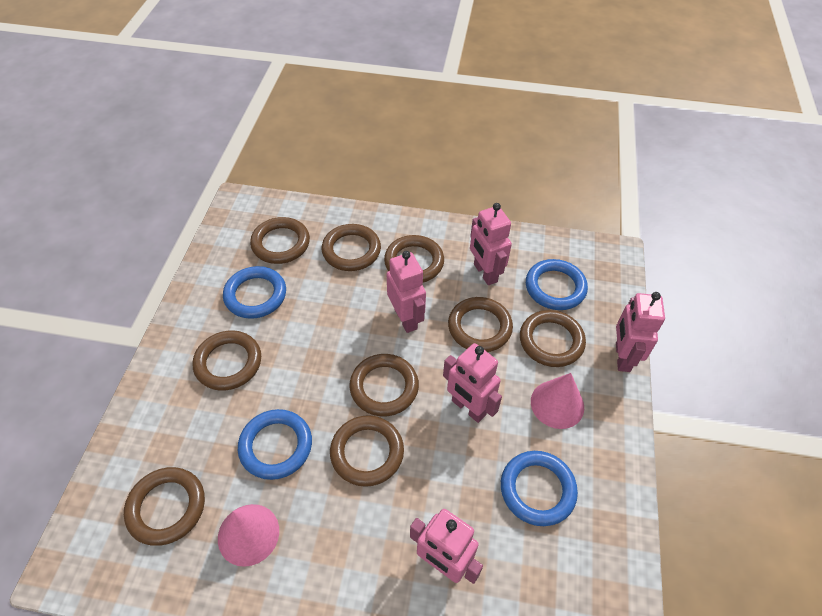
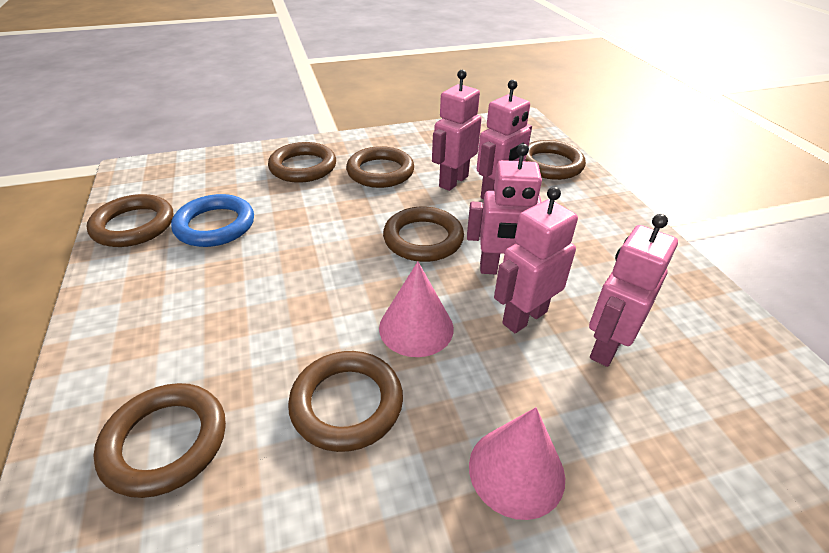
blue ring: 4 -> 1
brown ring: 9 -> 7

